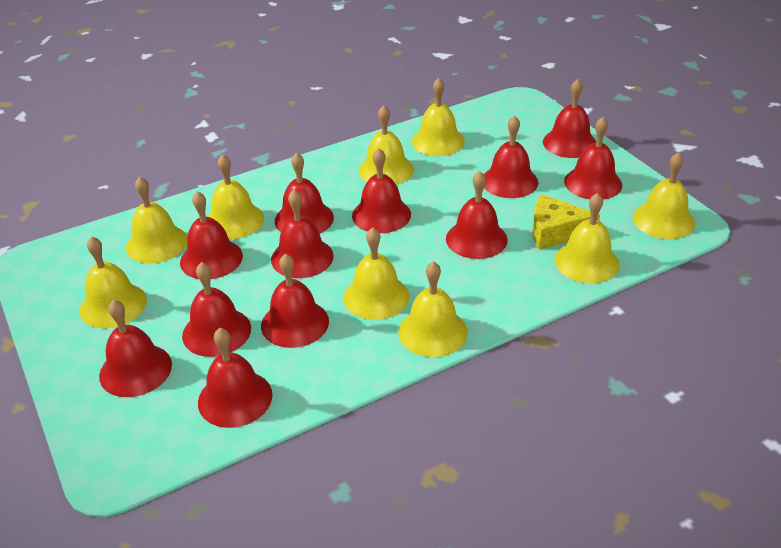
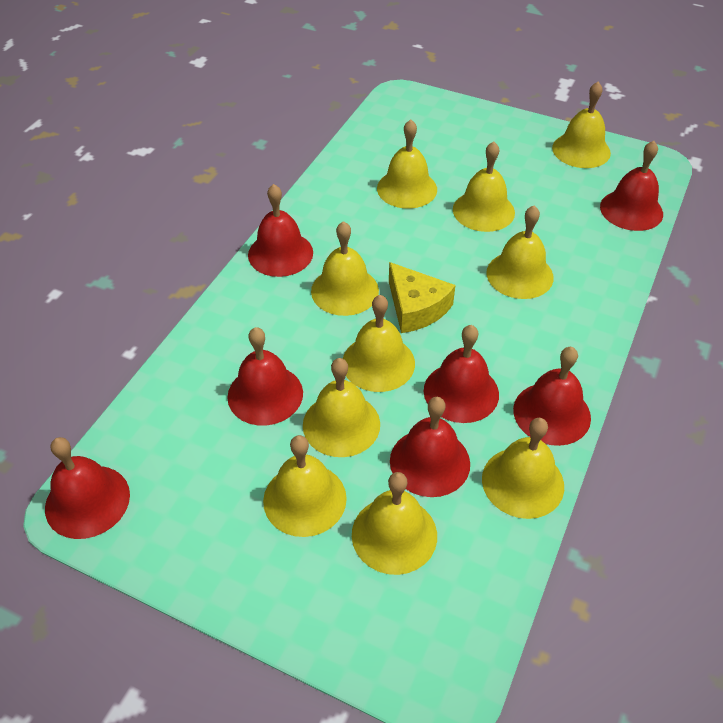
red bell: 12 -> 7
yellow bell: 9 -> 10

